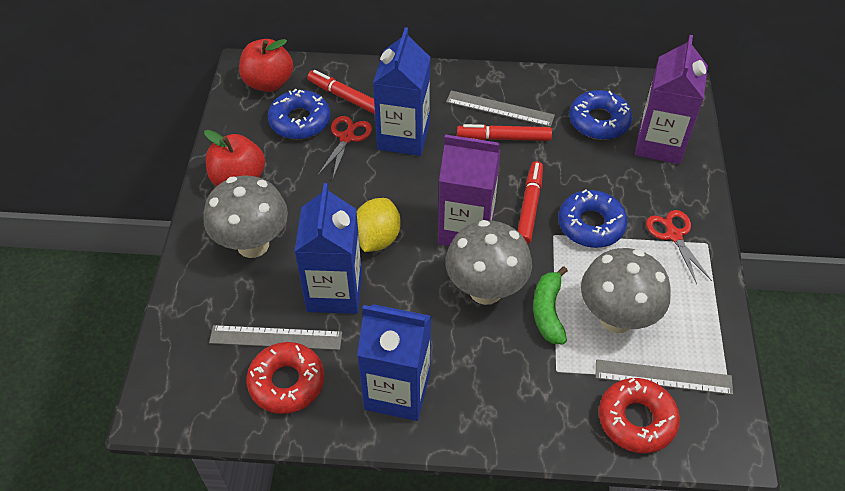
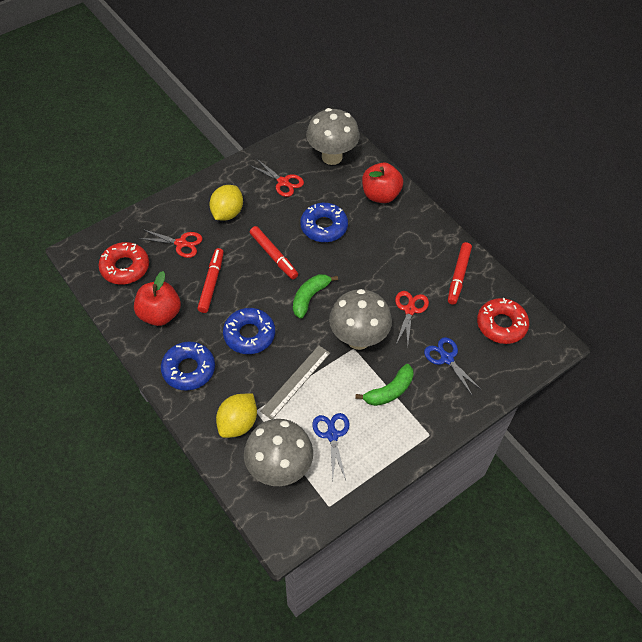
blue carton: 3 -> 0
blue scissors: 0 -> 2
green banana: 1 -> 2
grey ruler: 3 -> 1
purple carton: 2 -> 0
red scissors: 2 -> 3
yellow lemon: 1 -> 2

